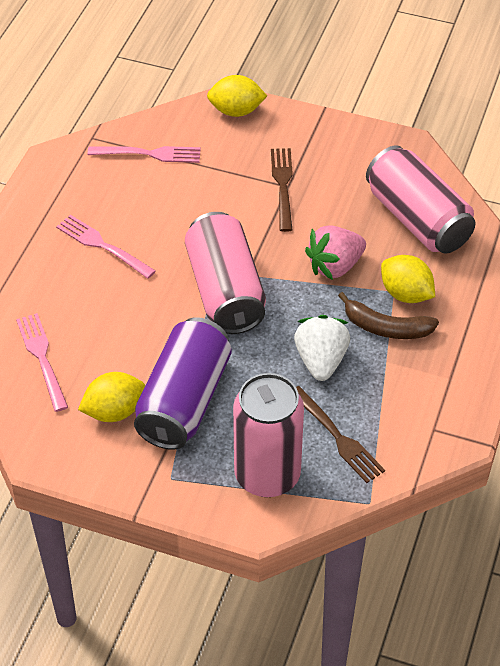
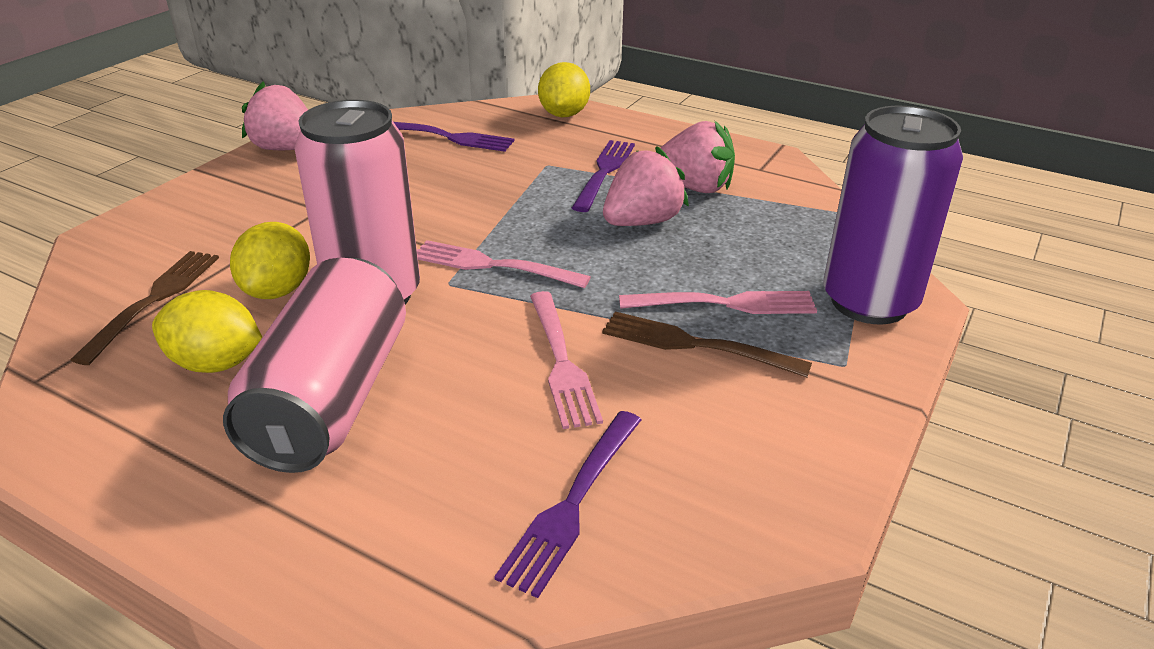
brown banana: 1 -> 0
pink can: 3 -> 2
pink strawberry: 1 -> 3
purple fork: 0 -> 3
white strawberry: 1 -> 0

